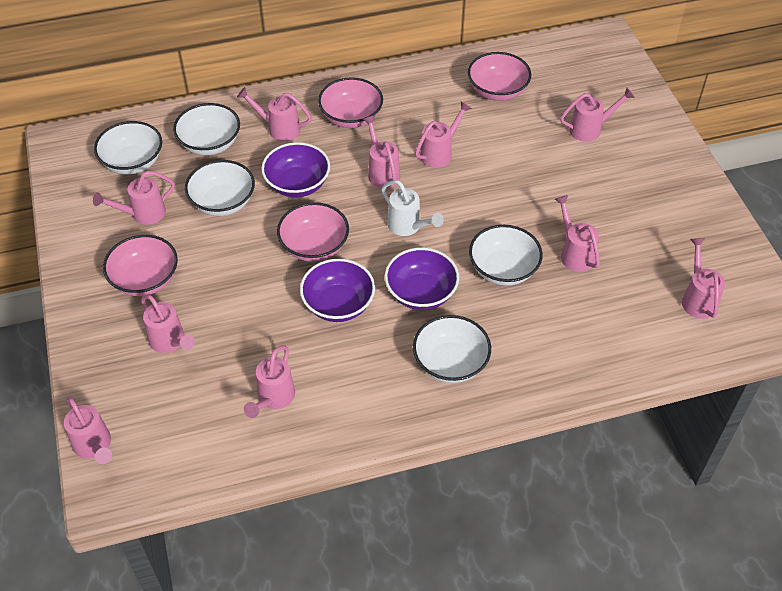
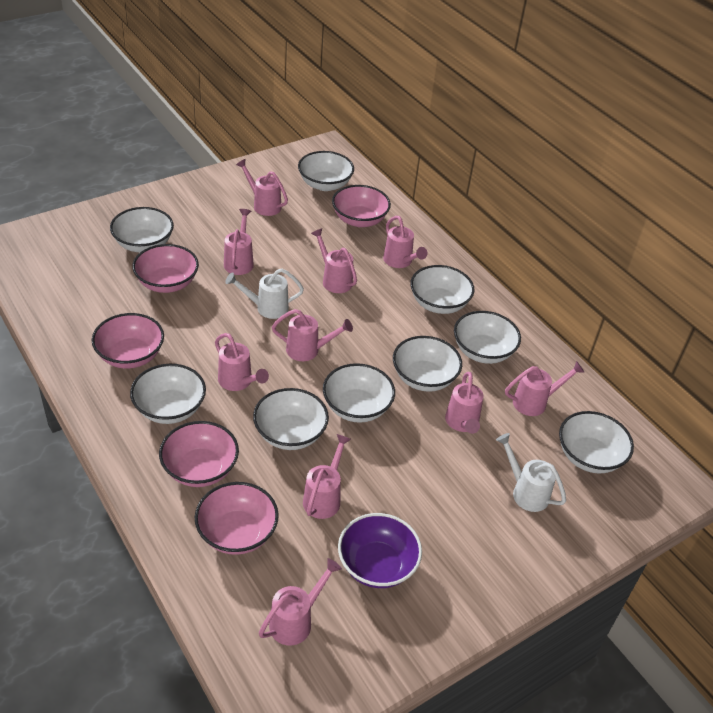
pink bowl: 4 -> 5
purple bowl: 3 -> 1
white bowl: 5 -> 9
white watering can: 1 -> 2

